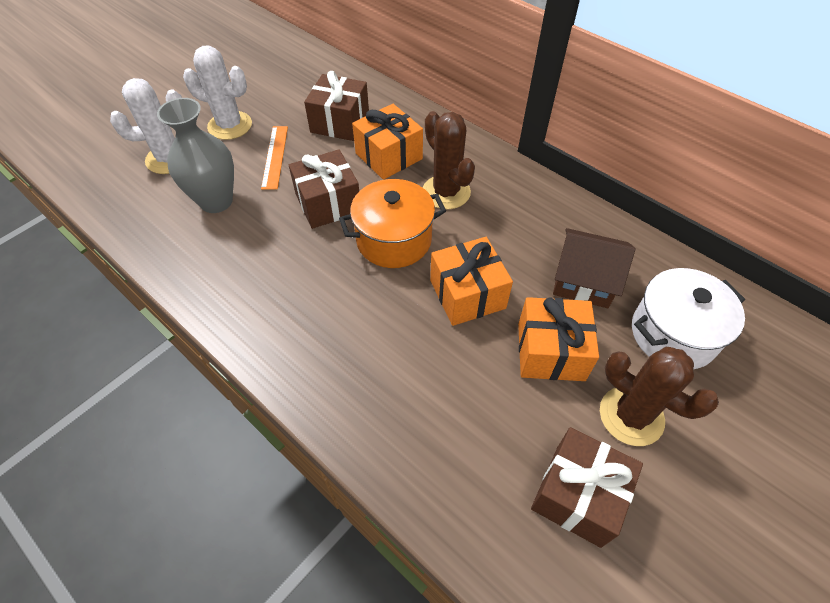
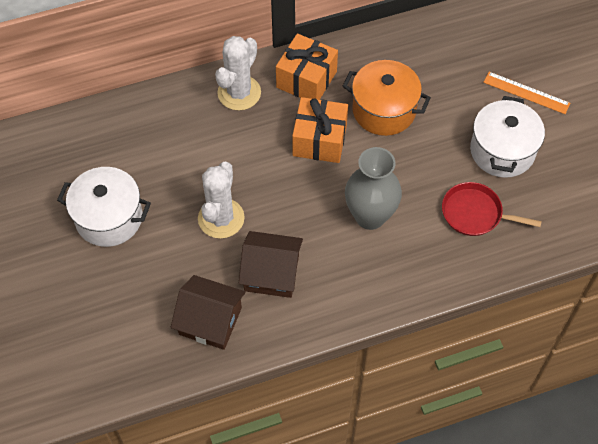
brown cactus: 2 -> 0
brown gift: 3 -> 0
brown house: 1 -> 2
orange gift: 3 -> 2
red pan: 0 -> 1
white pot: 1 -> 2

